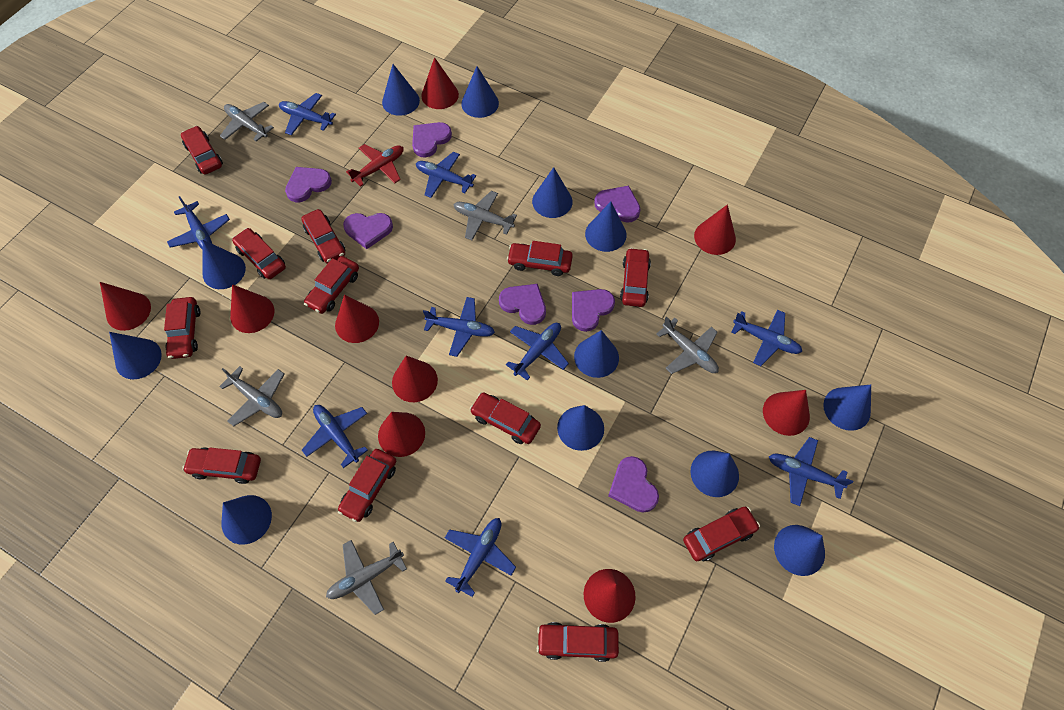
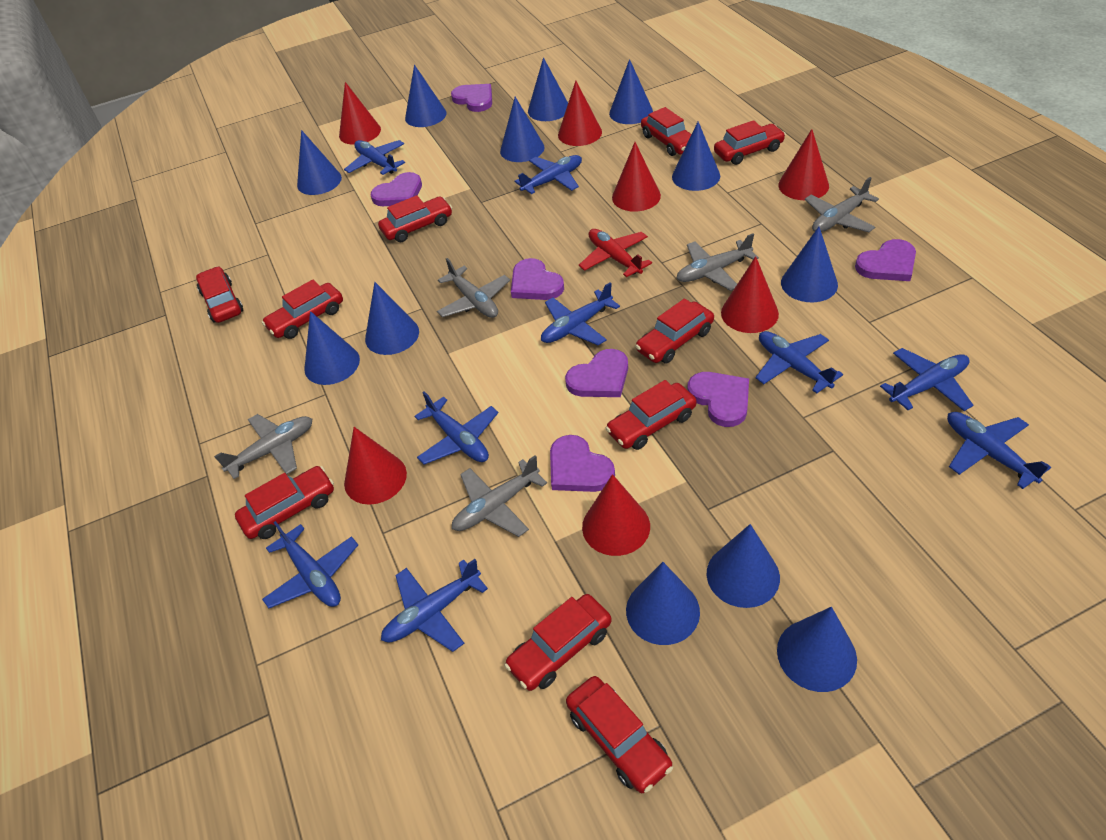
red car: 12 -> 10
red cone: 9 -> 7

